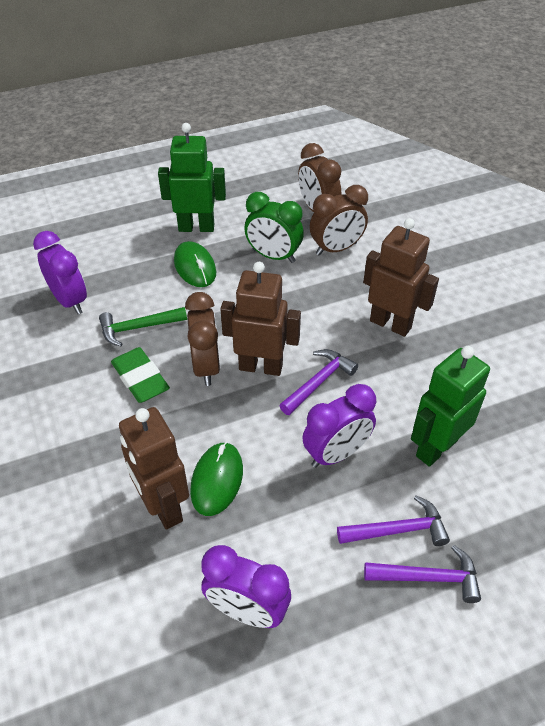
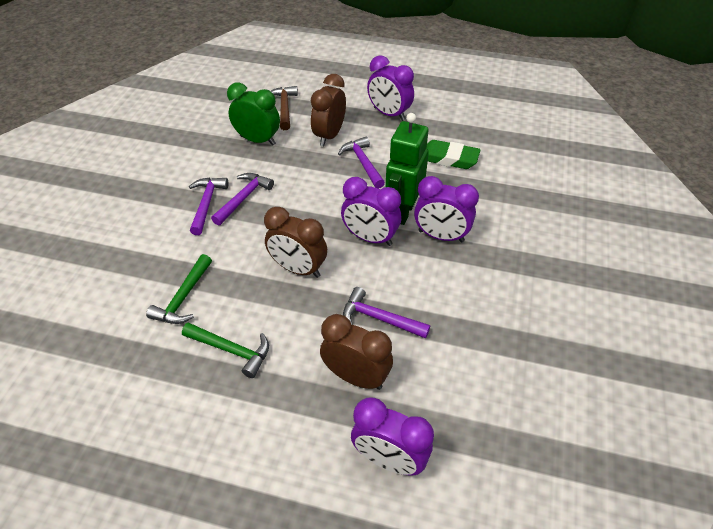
brown hammer: 0 -> 1
brown robot: 3 -> 0
green hammer: 1 -> 2
green mouse: 2 -> 0
green robot: 2 -> 1
purple clock: 3 -> 4
purple hammer: 3 -> 4

